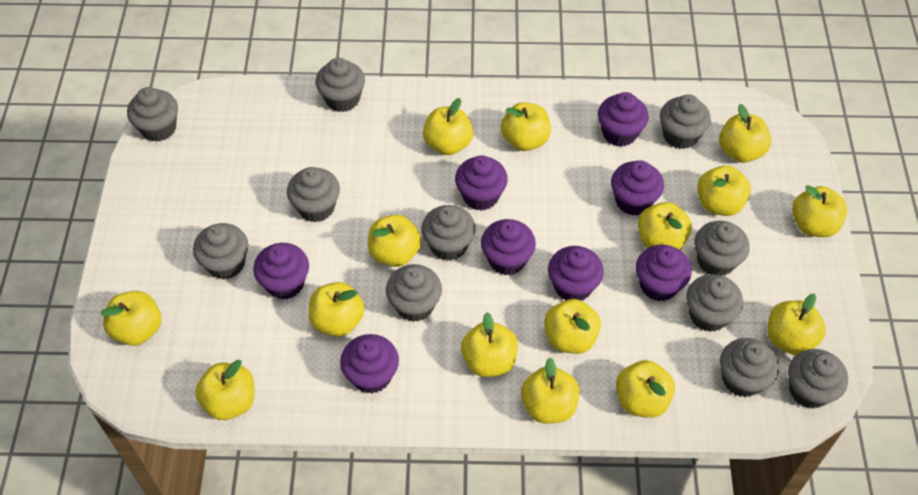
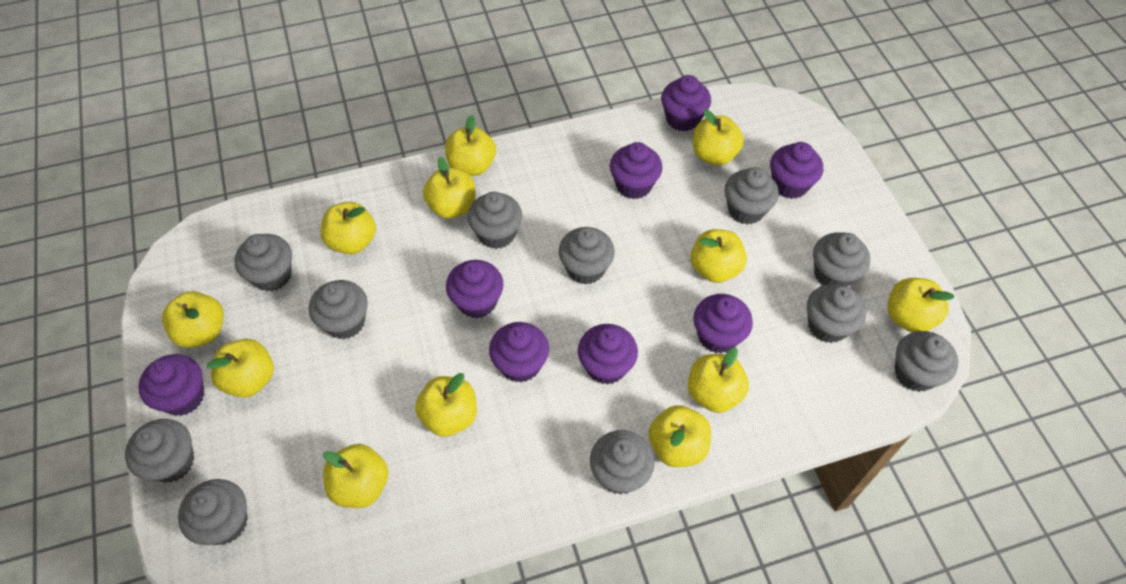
yellow apple: 15 -> 12

